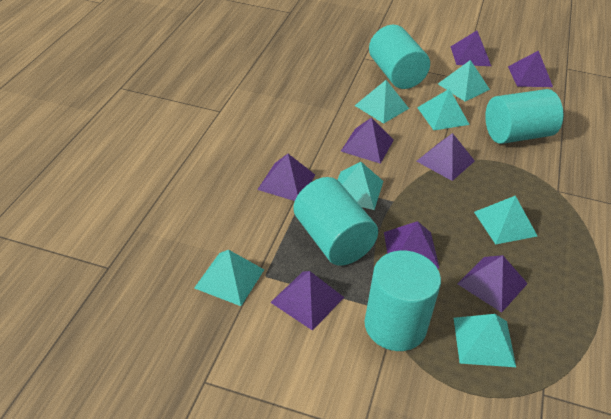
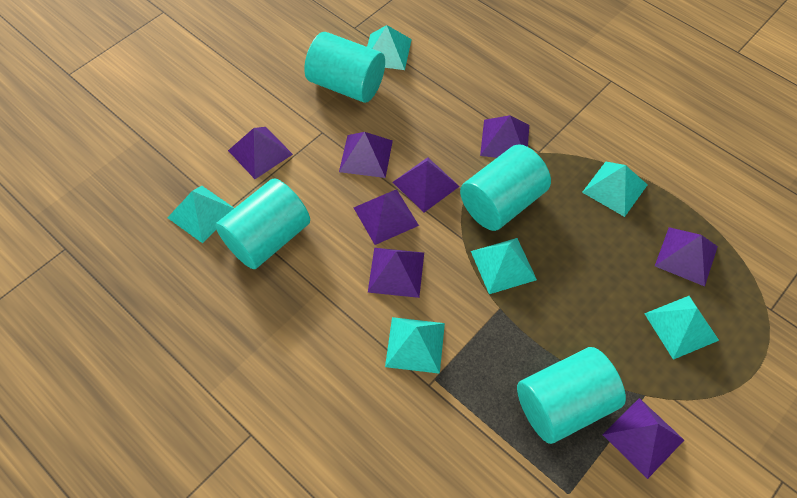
turquoise pyramid: 7 -> 6

